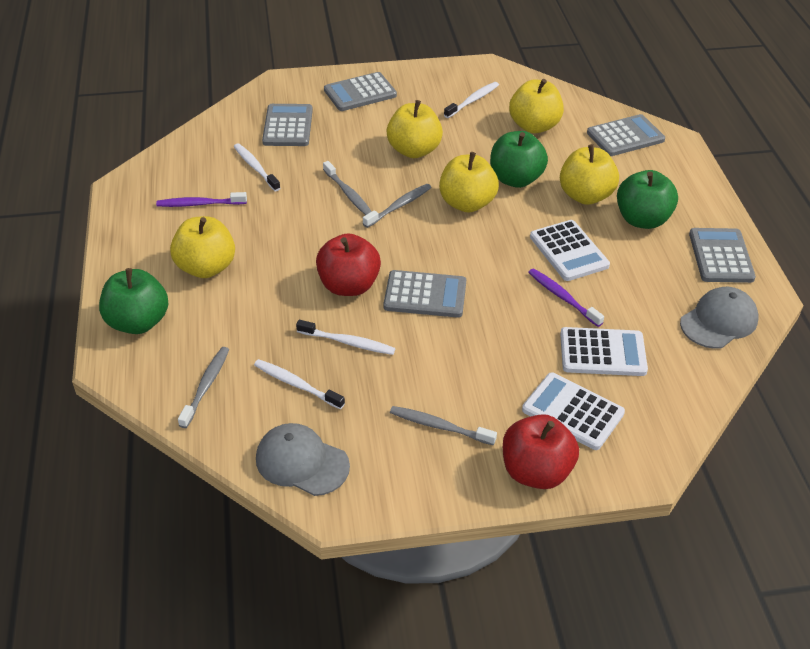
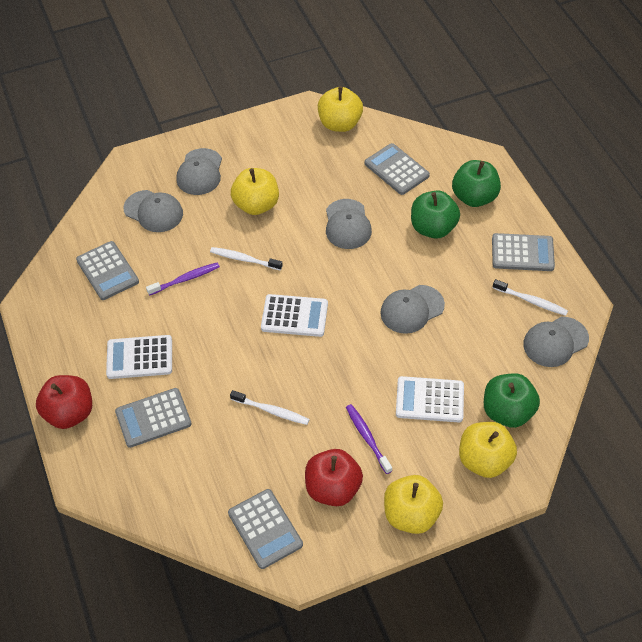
grey cap: 2 -> 5
grey toothbrush: 4 -> 0
white toothbrush: 4 -> 3
yellow apple: 5 -> 4

